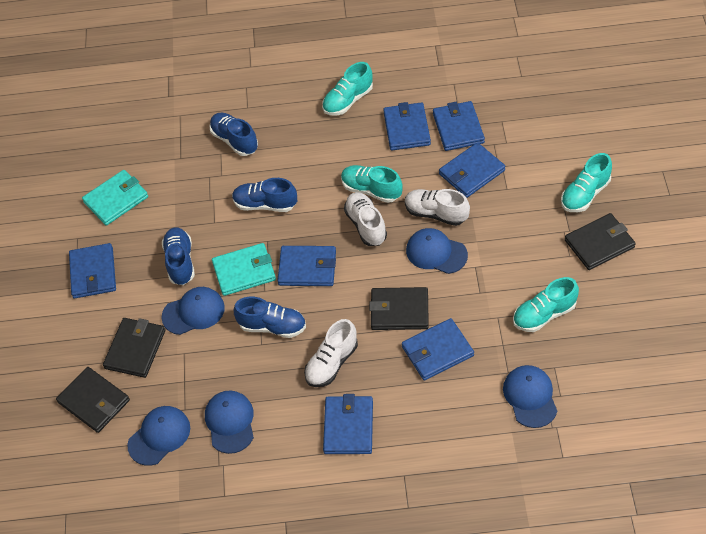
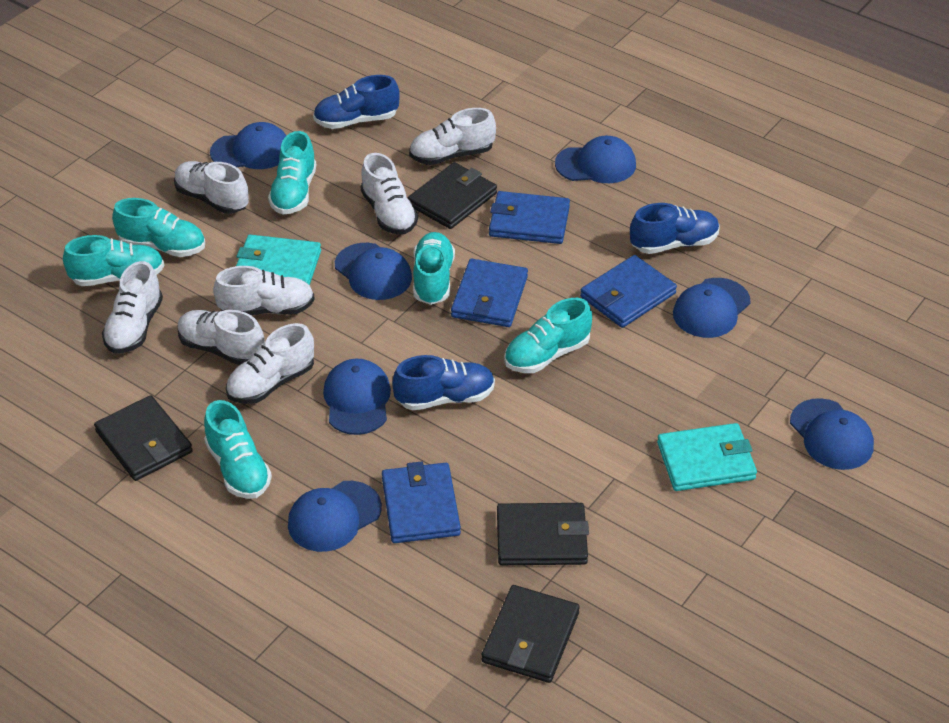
blue cap: 5 -> 7
blue shoe: 4 -> 3
blue wallet: 7 -> 4
turquoise shoe: 4 -> 6
white shoe: 3 -> 7

